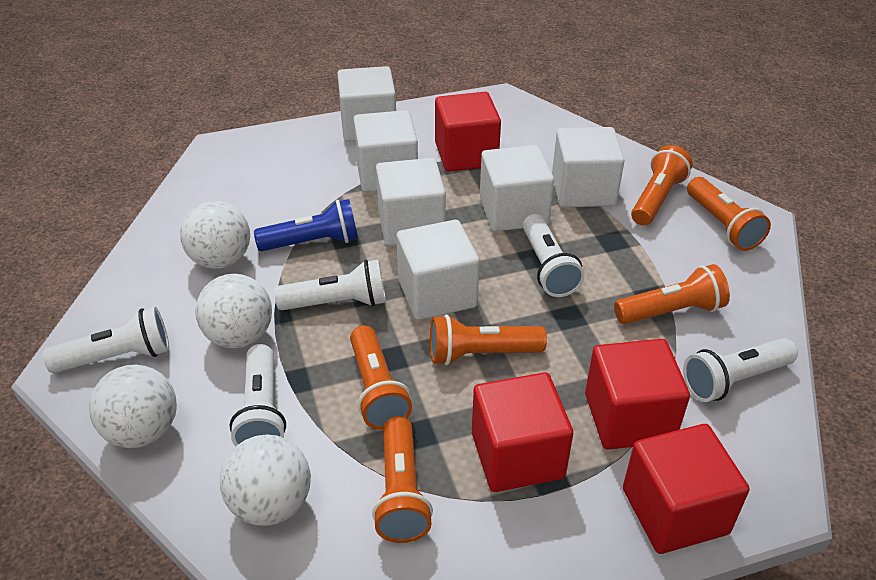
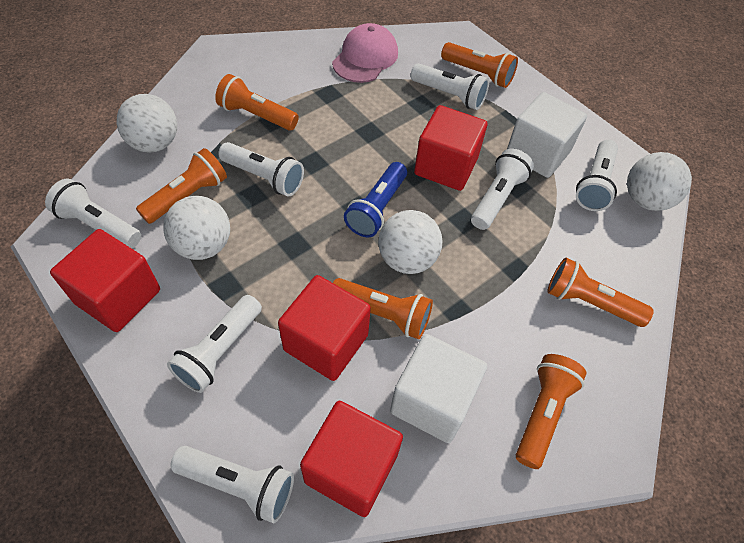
pink cap: 0 -> 1
white cube: 6 -> 2
white flashlight: 5 -> 7

